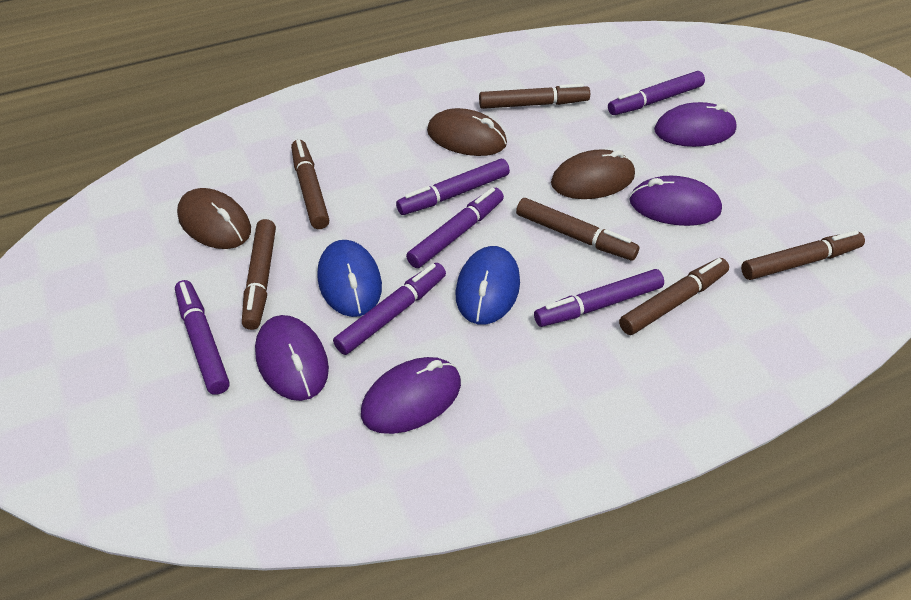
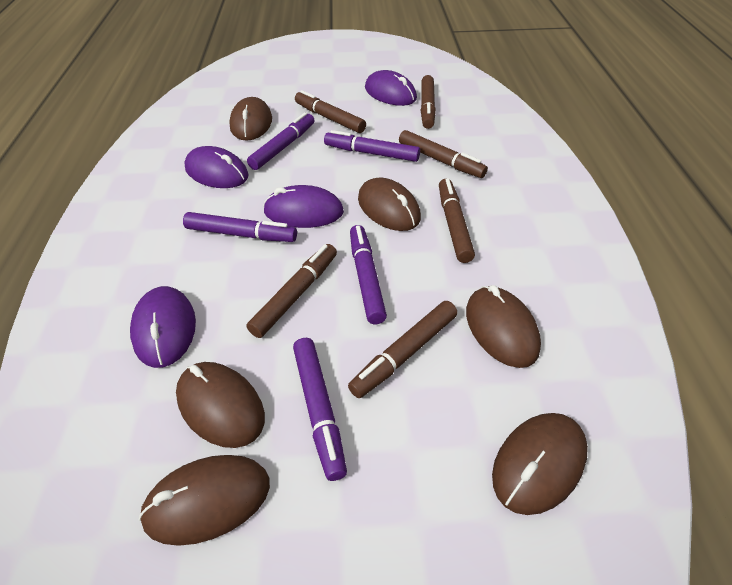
blue mouse: 2 -> 0
brown mouse: 3 -> 6
purple marker: 6 -> 5

